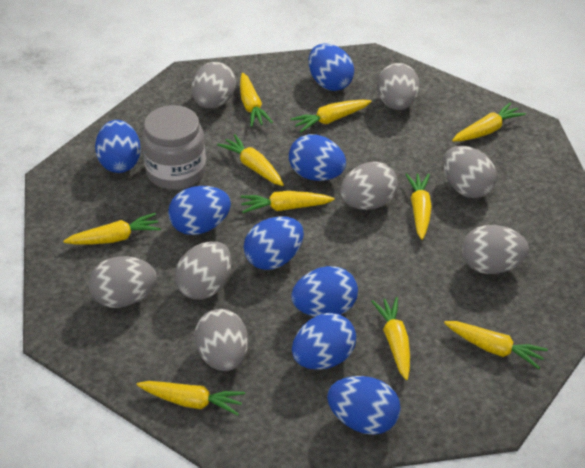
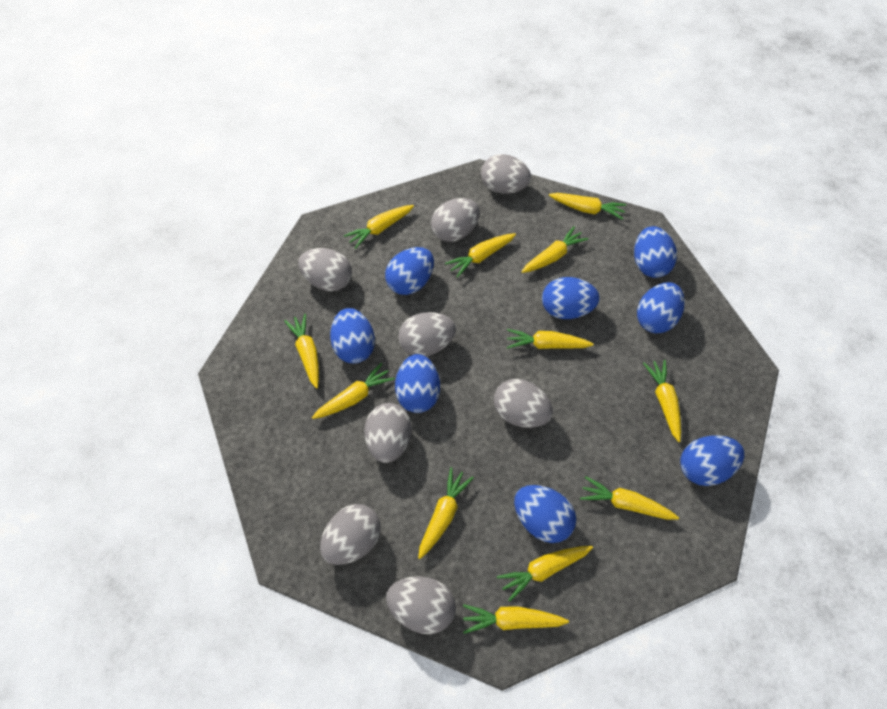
grey jar: 1 -> 0
yellow carrot: 10 -> 12

